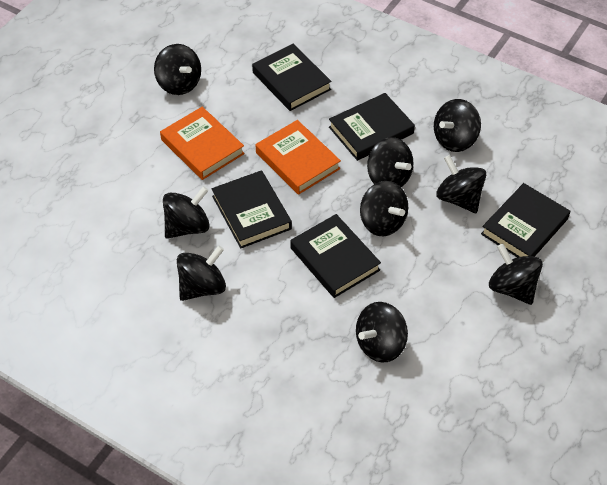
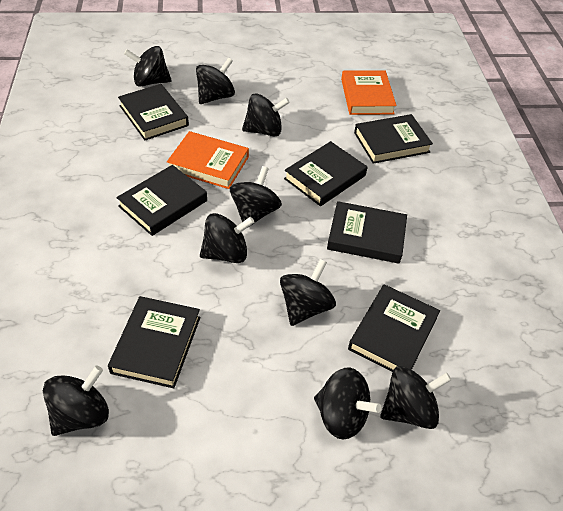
black book: 5 -> 7

